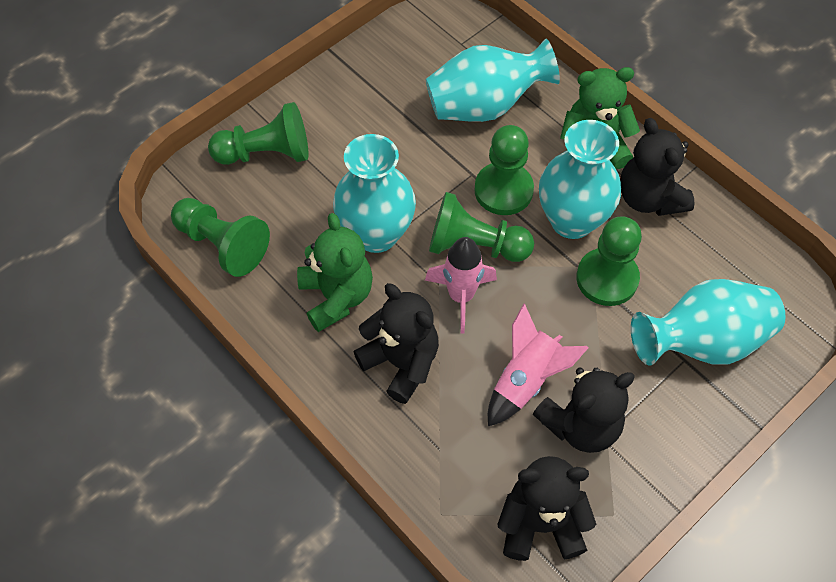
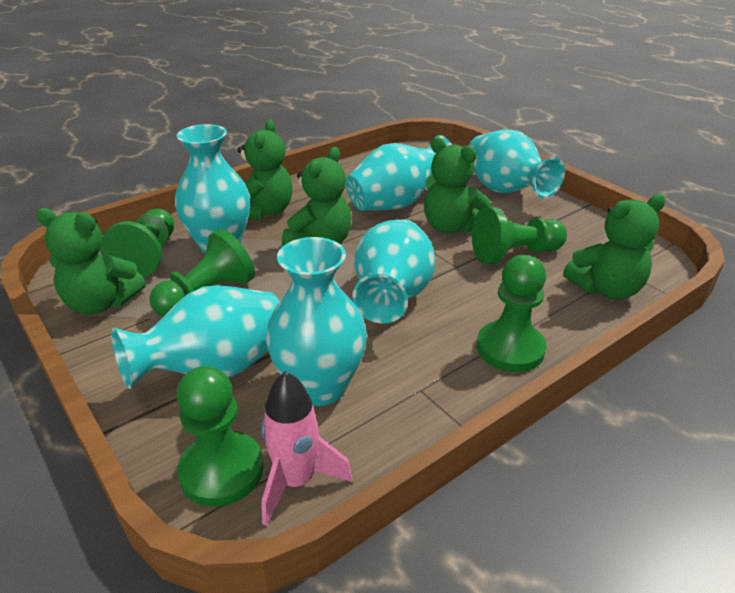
black teddy bear: 4 -> 0
green teddy bear: 2 -> 5
pink rocket: 2 -> 1
turquoise vase: 4 -> 6

